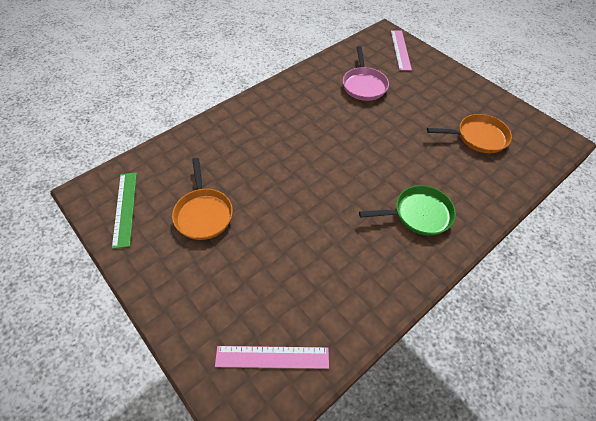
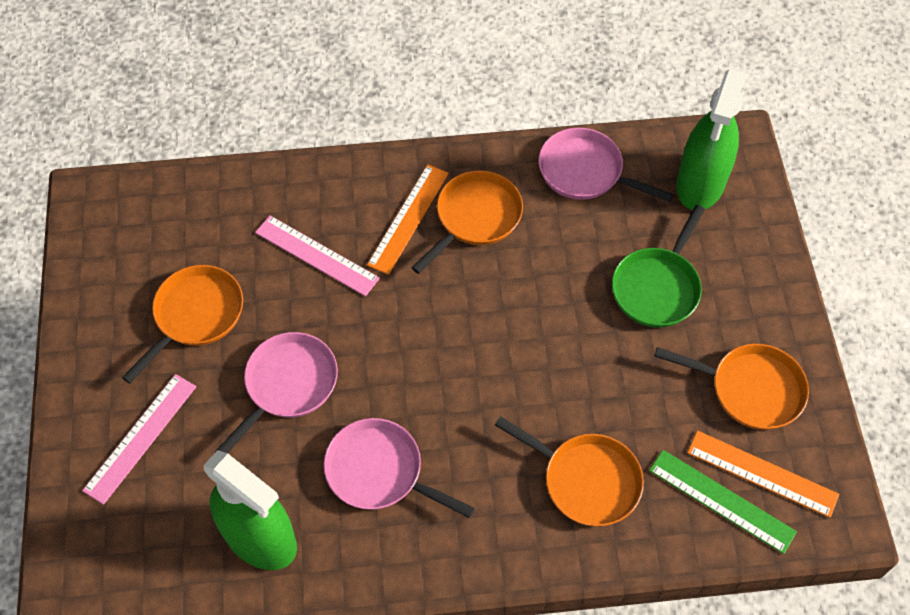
green spray bottle: 0 -> 2
orange pan: 2 -> 4
orange ruler: 0 -> 2
pink pan: 1 -> 3

